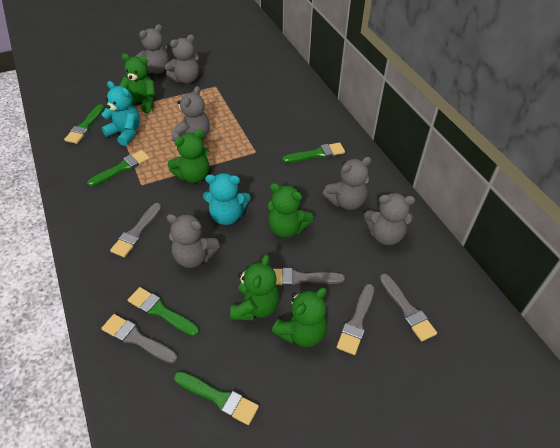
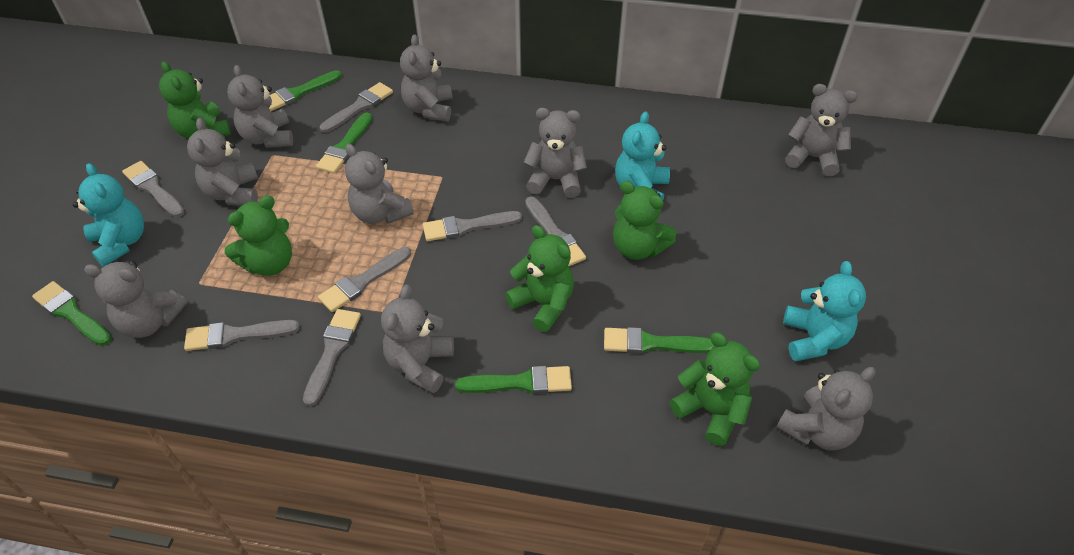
grey brush: 5 -> 7
grey teddy bear: 6 -> 9
turquoise teddy bear: 2 -> 3

